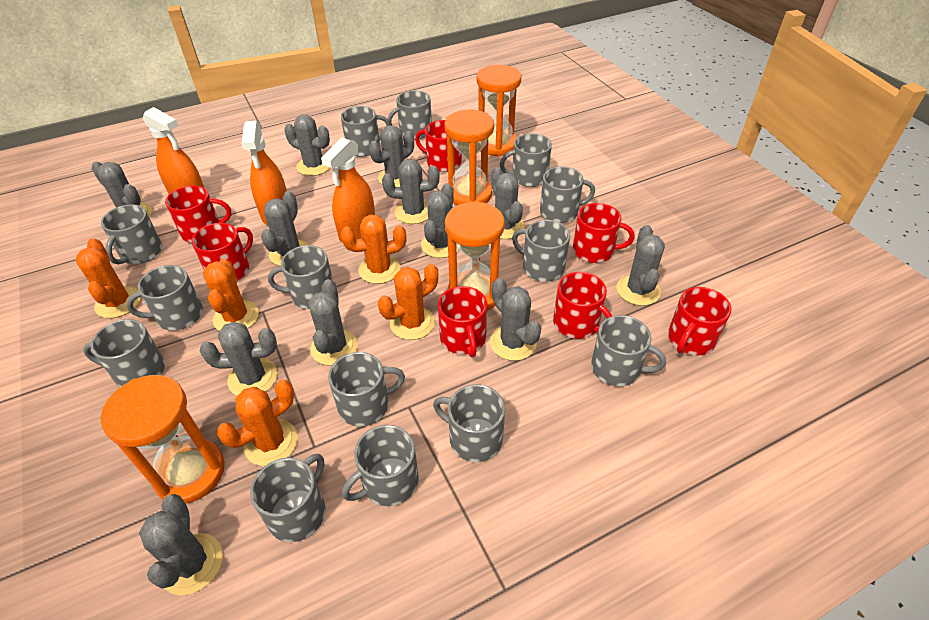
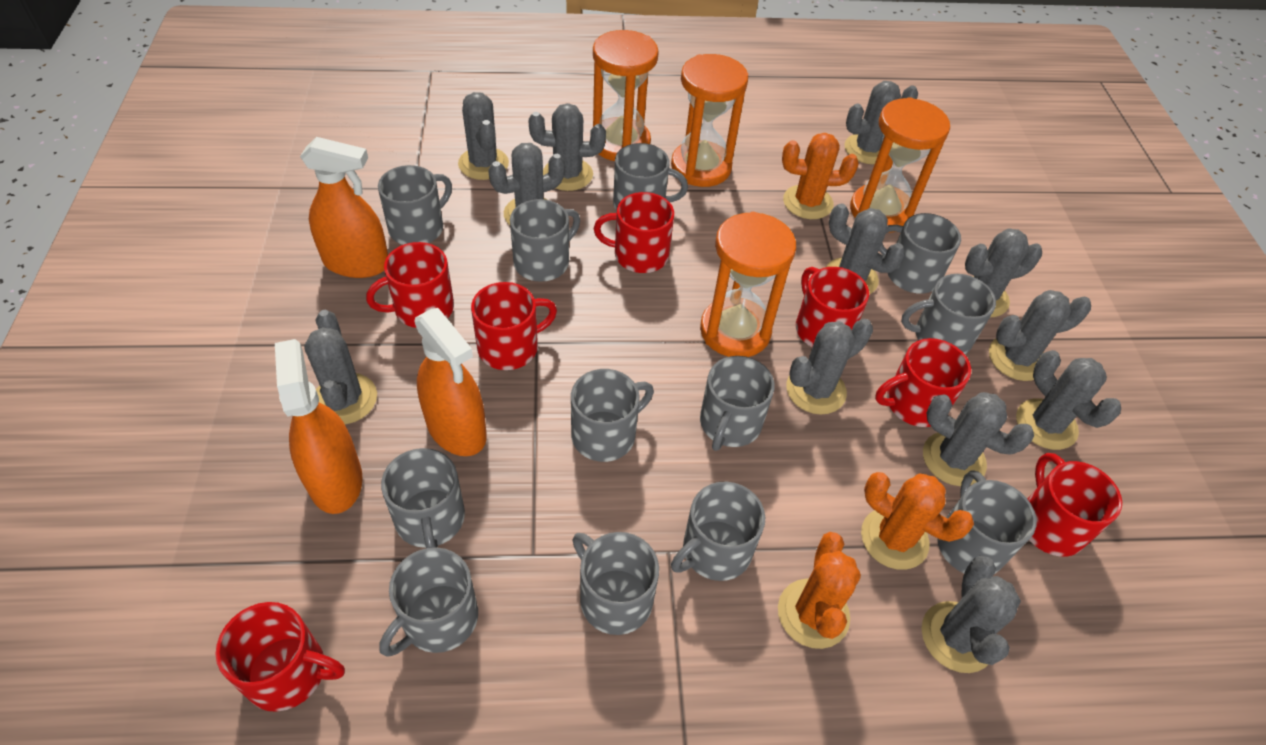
grey mug: 14 -> 12
orange cactus: 5 -> 3

